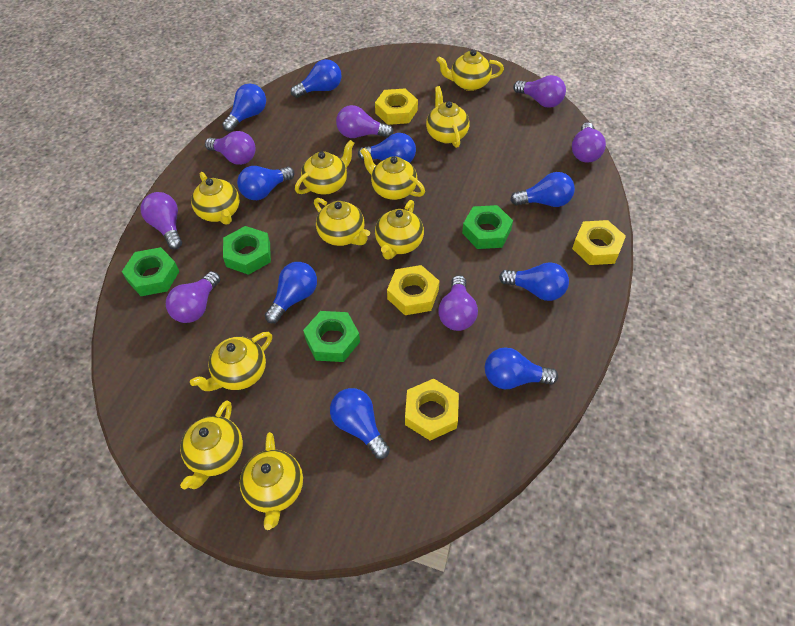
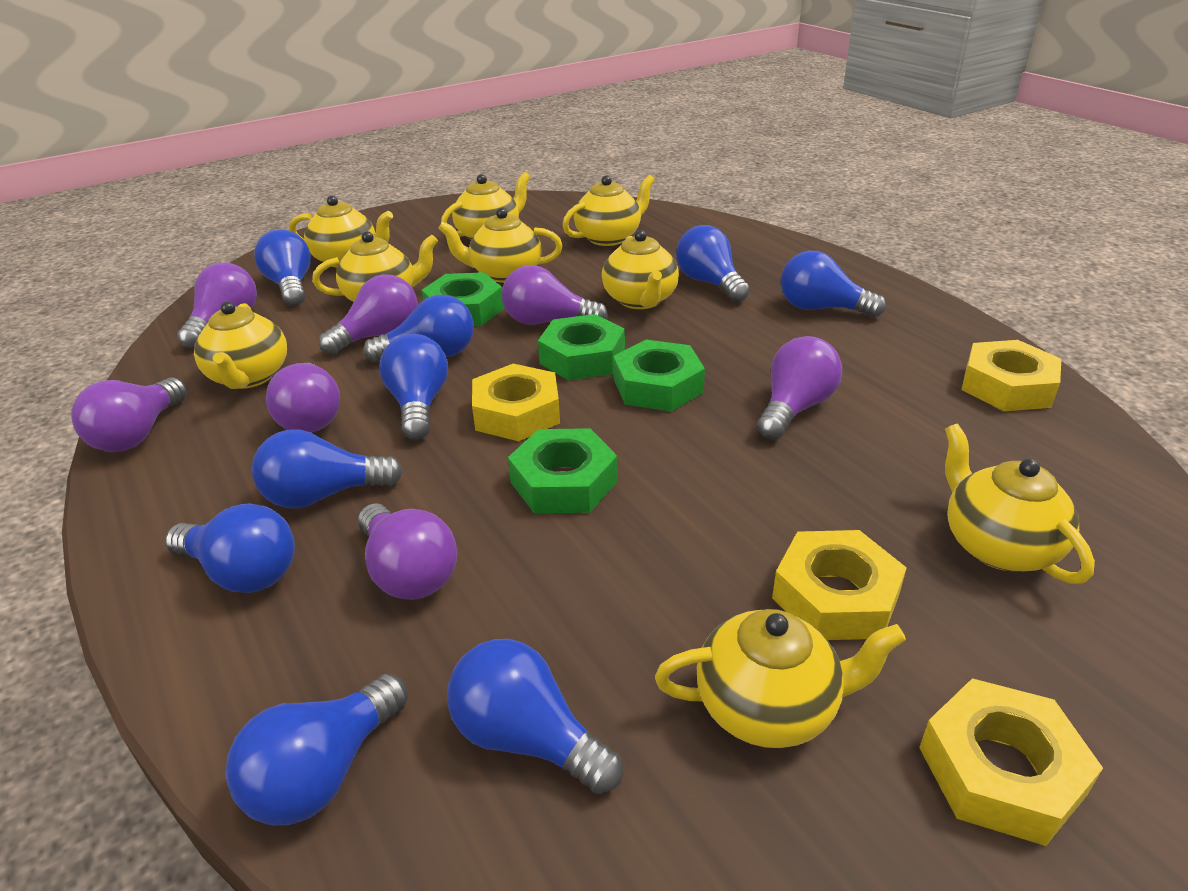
yellow teapot: 10 -> 9

